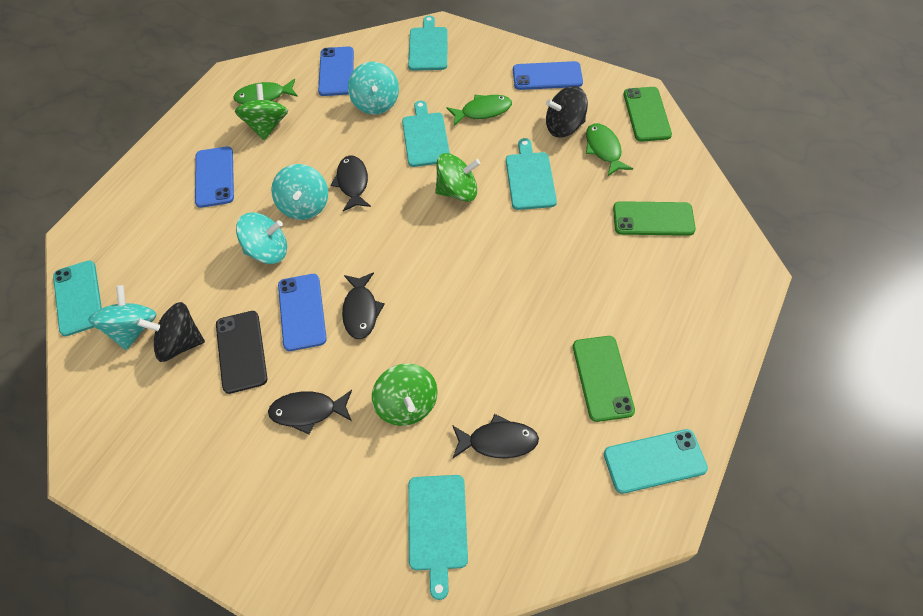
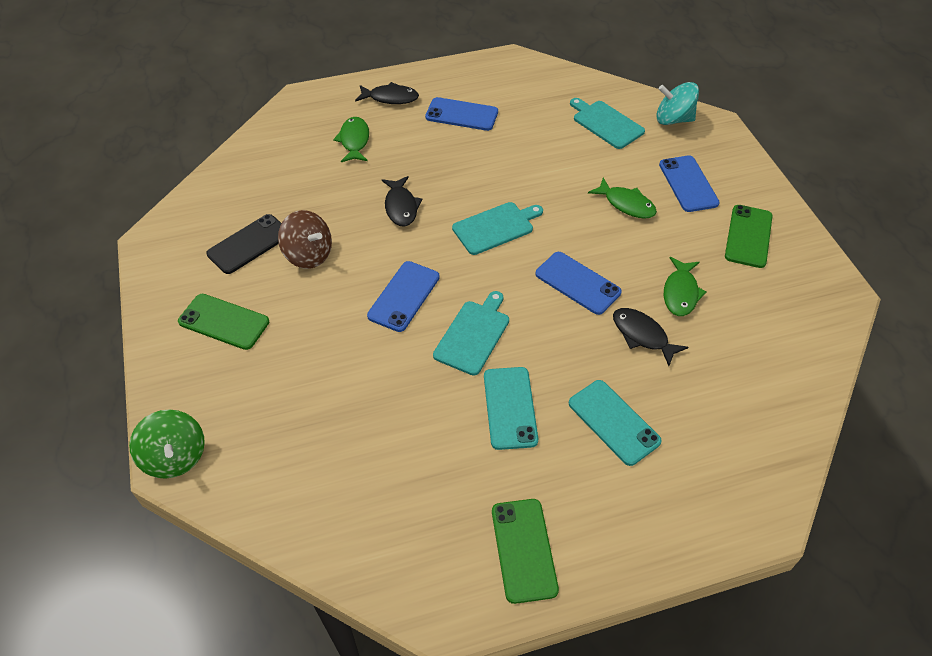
black fish: 4 -> 3
black spinning top: 2 -> 0
brown spinning top: 0 -> 1
green spinning top: 3 -> 1
turquoise cutting board: 4 -> 3
turquoise spinning top: 4 -> 1

